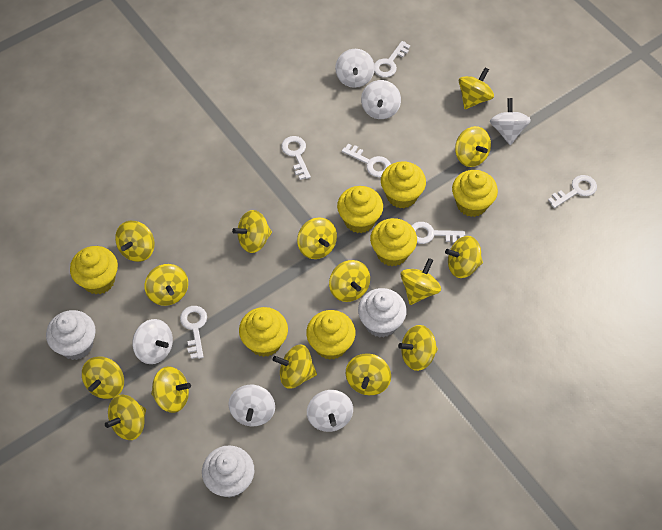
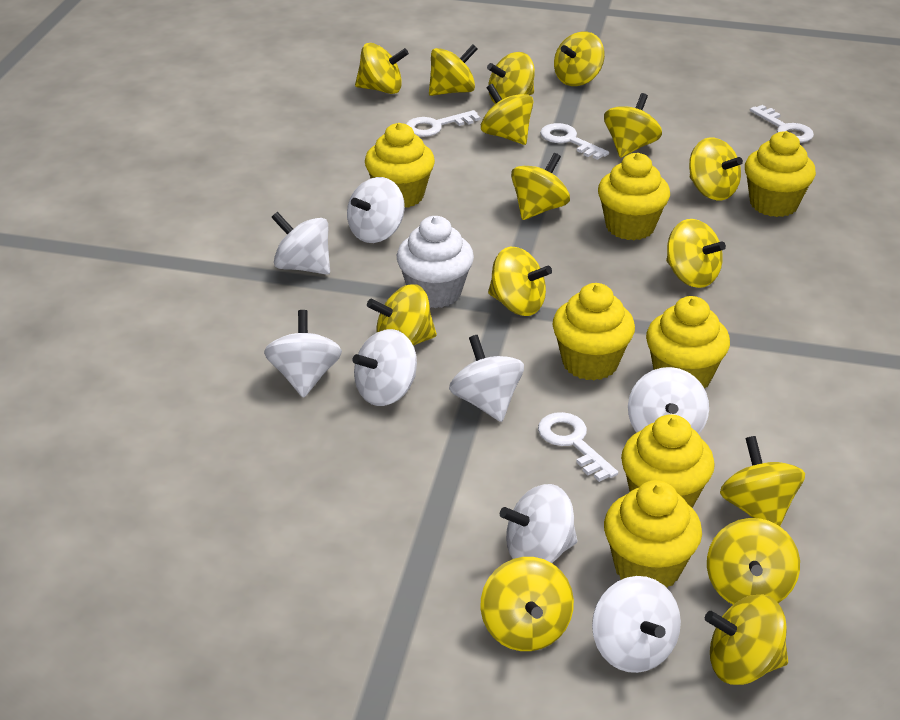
white cupcake: 3 -> 1
white key: 6 -> 4
white spinning top: 6 -> 8

